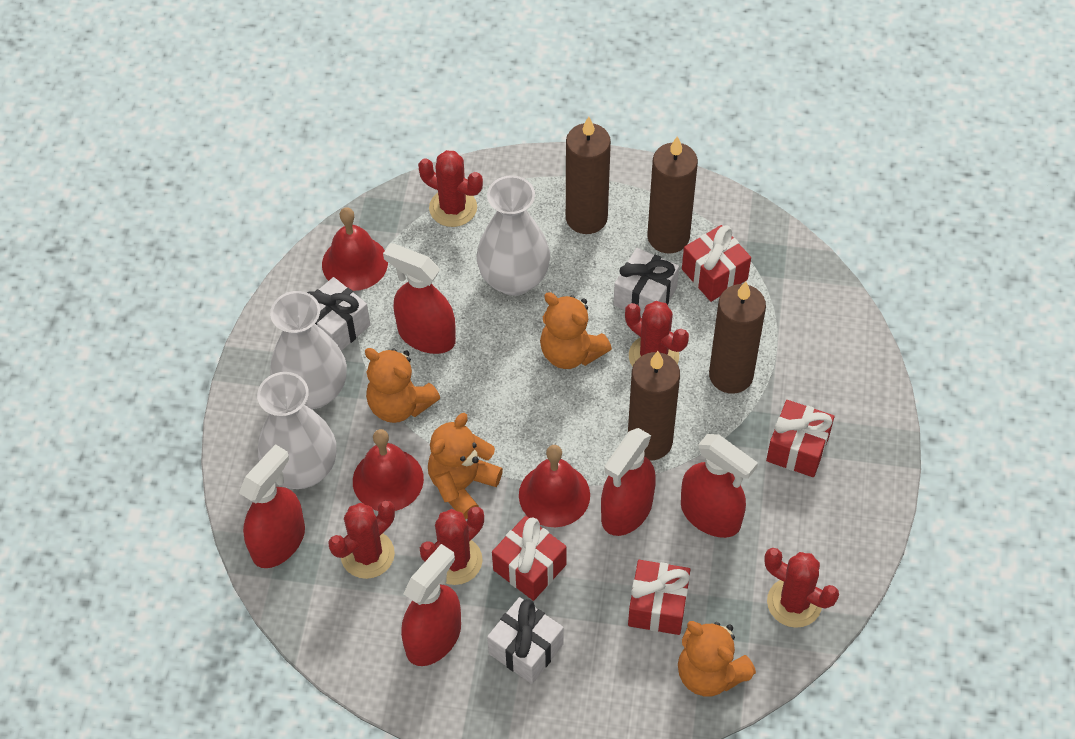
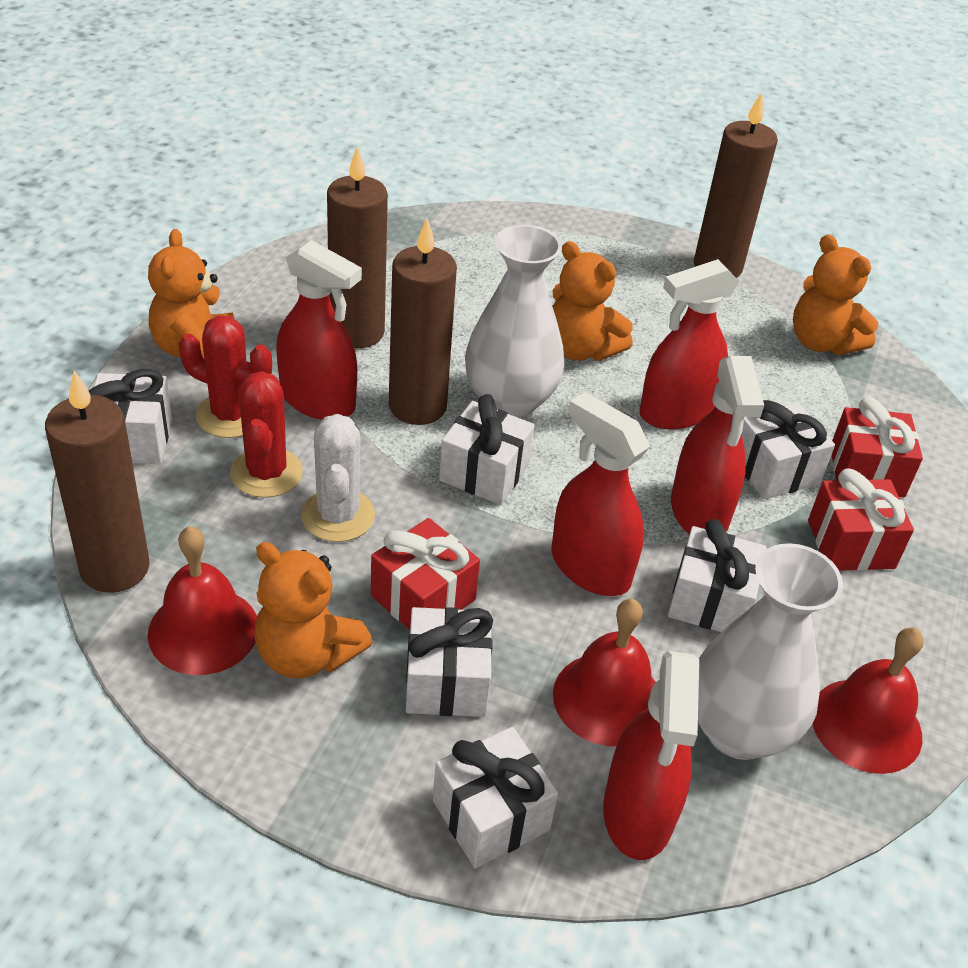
red cactus: 5 -> 2
red gift: 4 -> 3
white cactus: 0 -> 1
white gift: 3 -> 6
white vase: 3 -> 2

